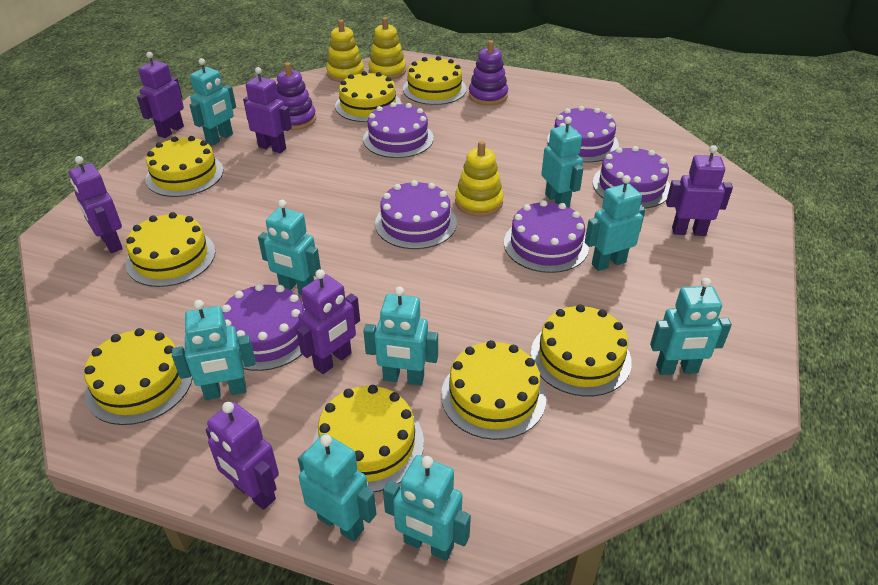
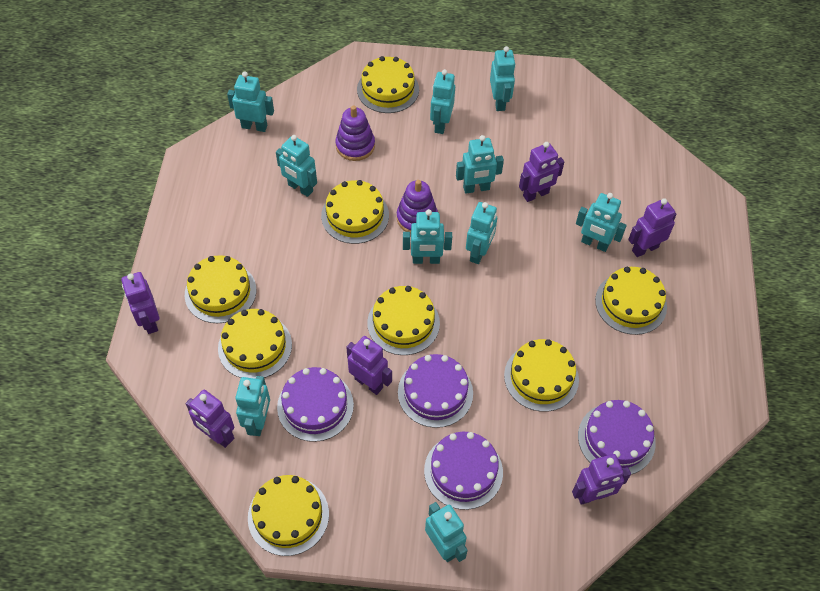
purple cake: 6 -> 4
turquoise robot: 9 -> 10
yellow stacking toy: 3 -> 0

